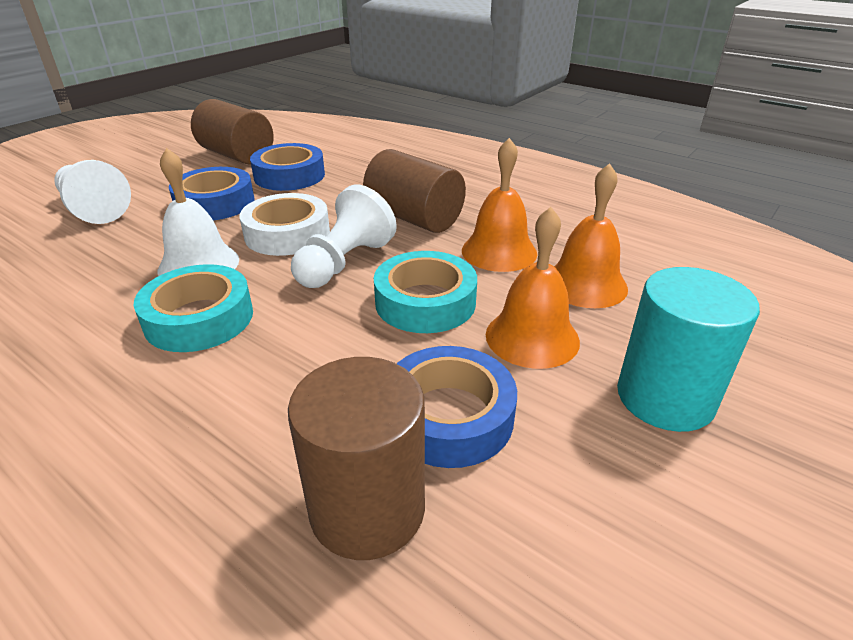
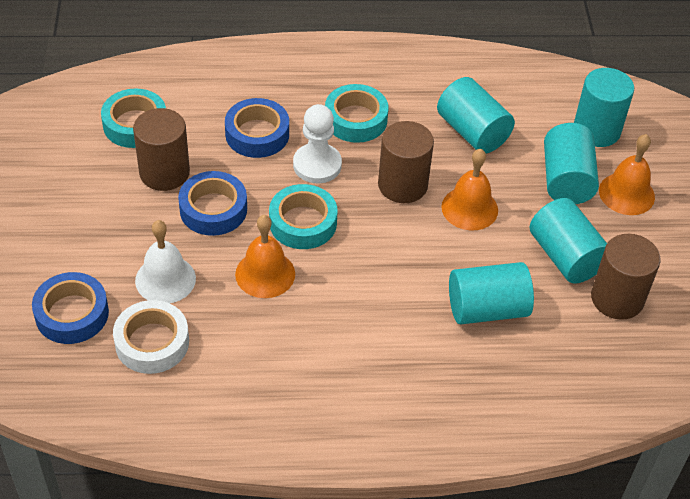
turquoise cylinder: 1 -> 5
turquoise tape: 2 -> 3
white pawn: 2 -> 1

